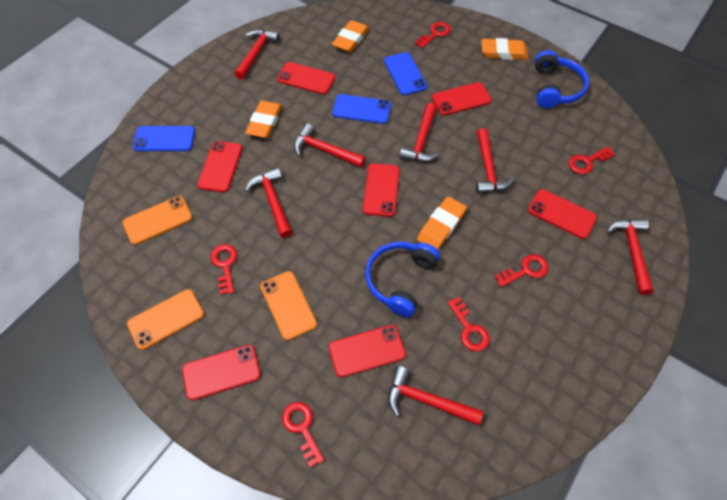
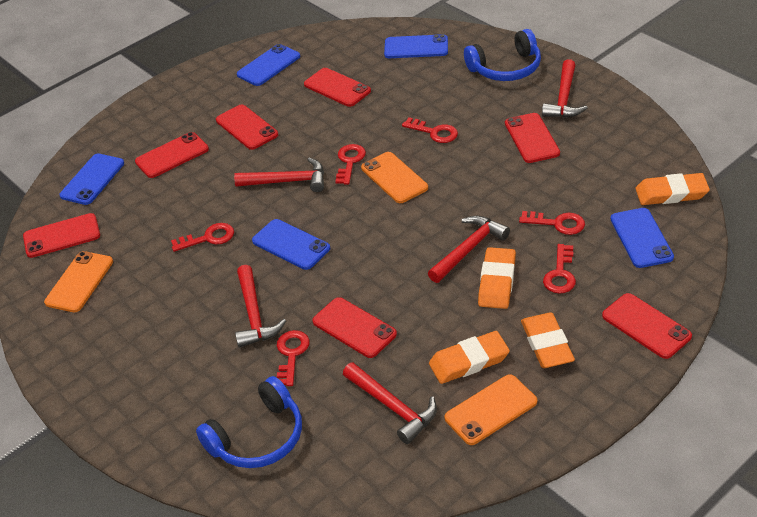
blue phone: 3 -> 5
red hammer: 7 -> 5

